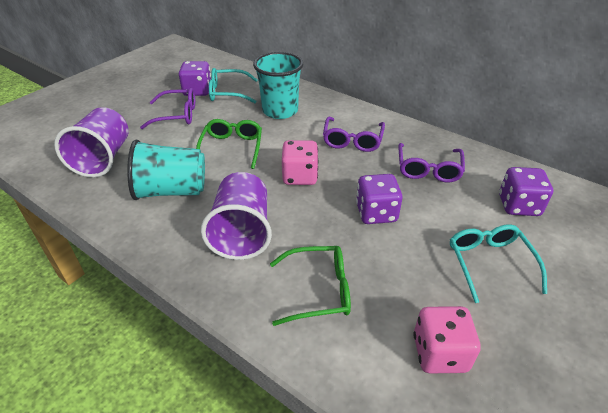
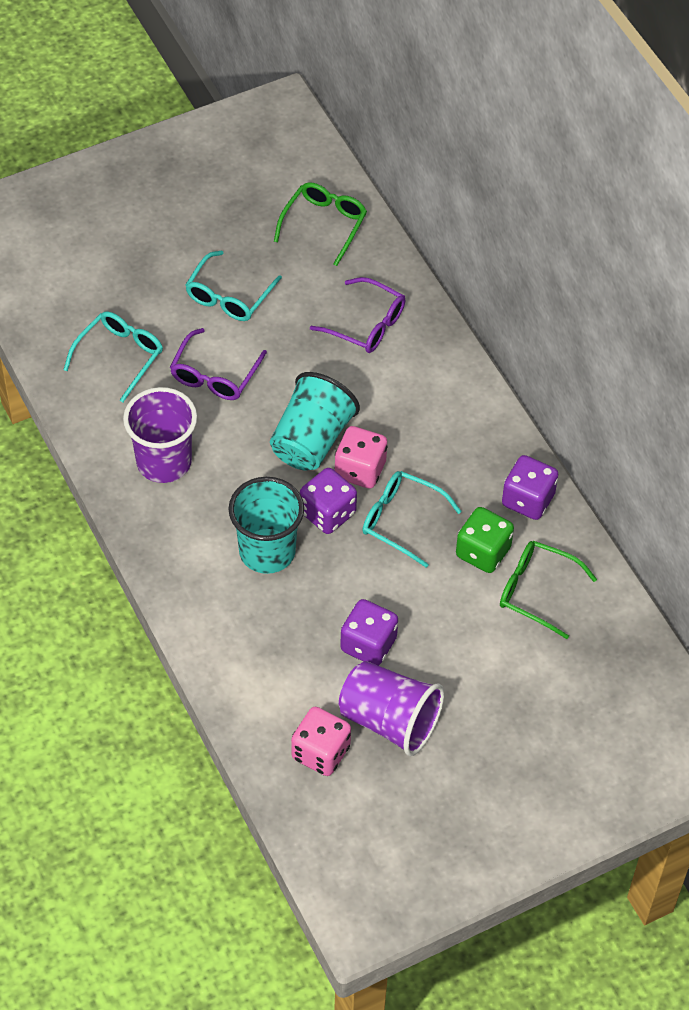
green dice: 0 -> 1
purple glasses: 3 -> 2
turquoise glasses: 2 -> 3

